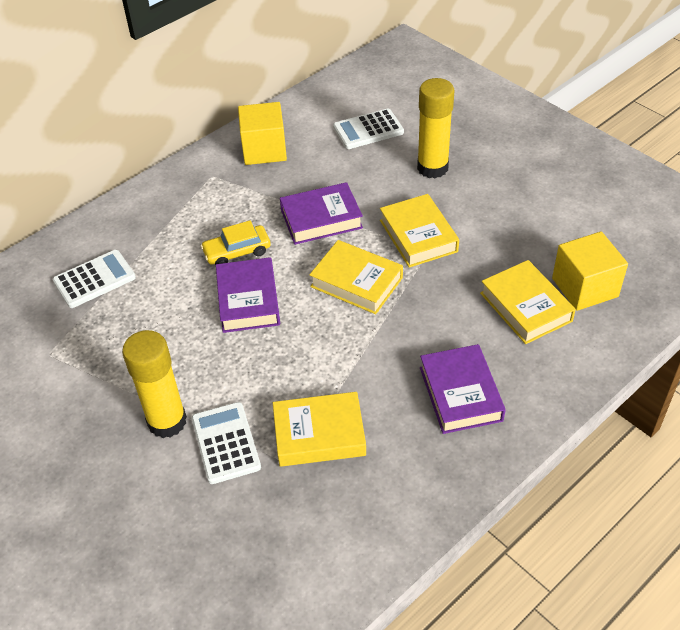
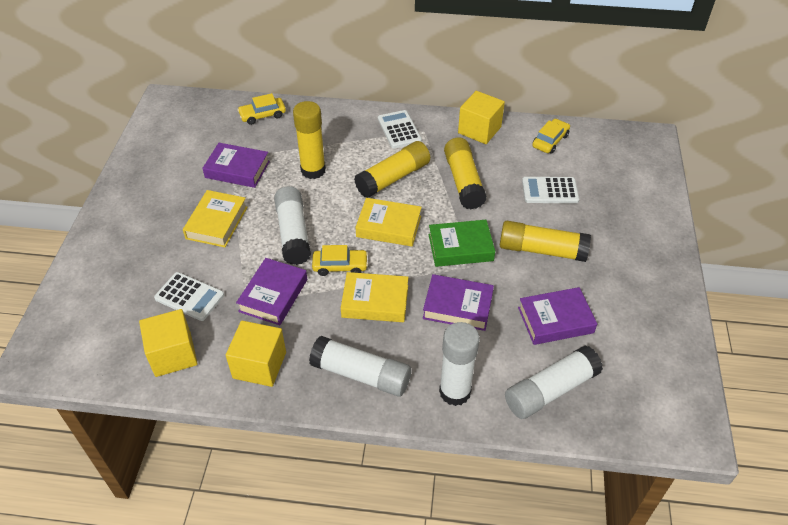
green book: 0 -> 1
purple book: 3 -> 4
white glue stick: 0 -> 4
yellow book: 4 -> 3
yellow car: 1 -> 3
yellow cube: 2 -> 3
yellow glue stick: 2 -> 4

